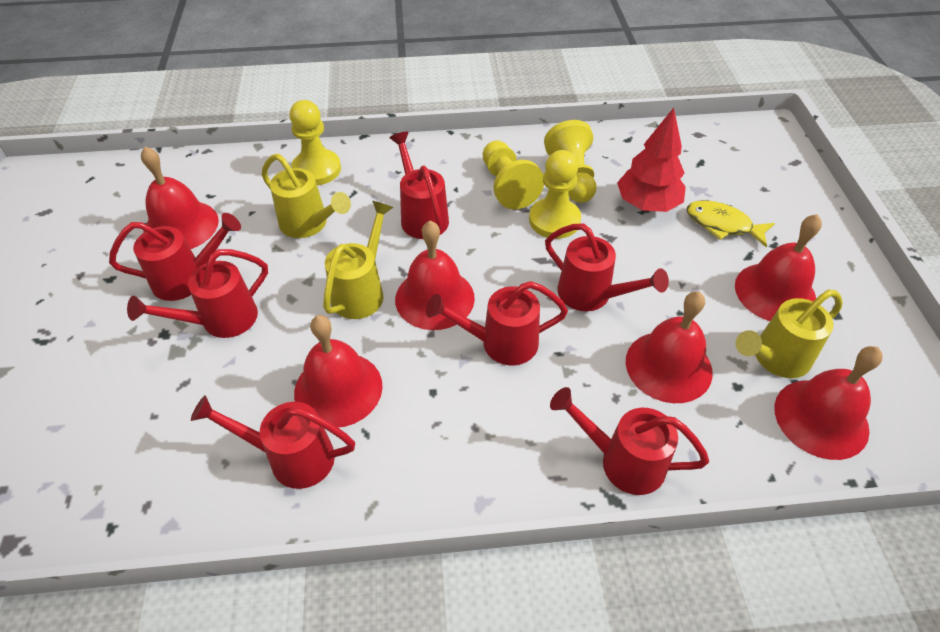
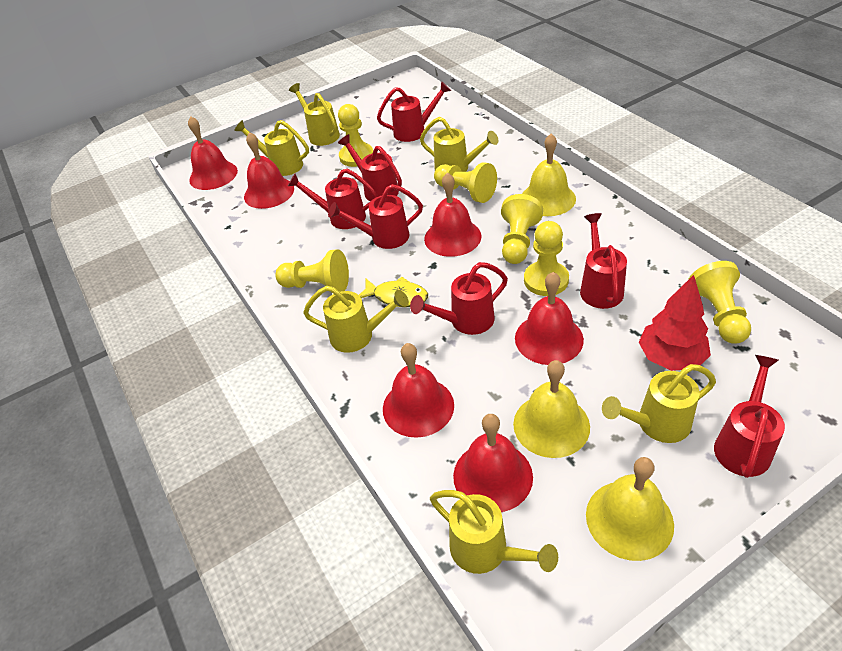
yellow bell: 0 -> 3
yellow pawn: 4 -> 6
yellow watering can: 3 -> 6

